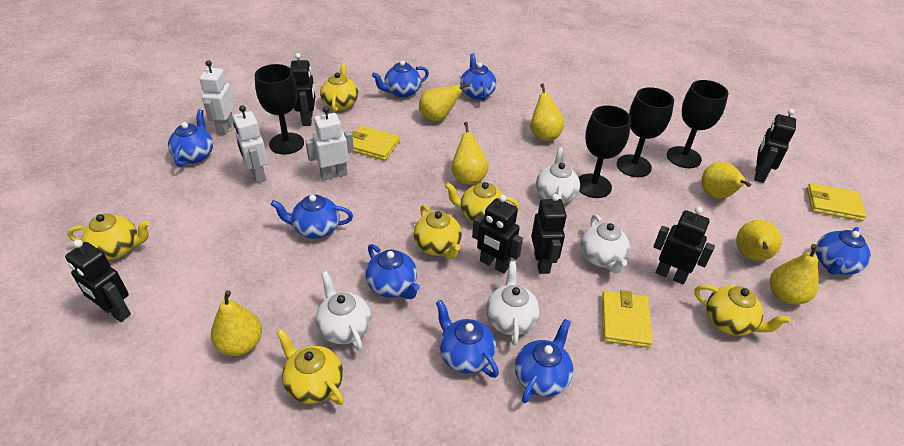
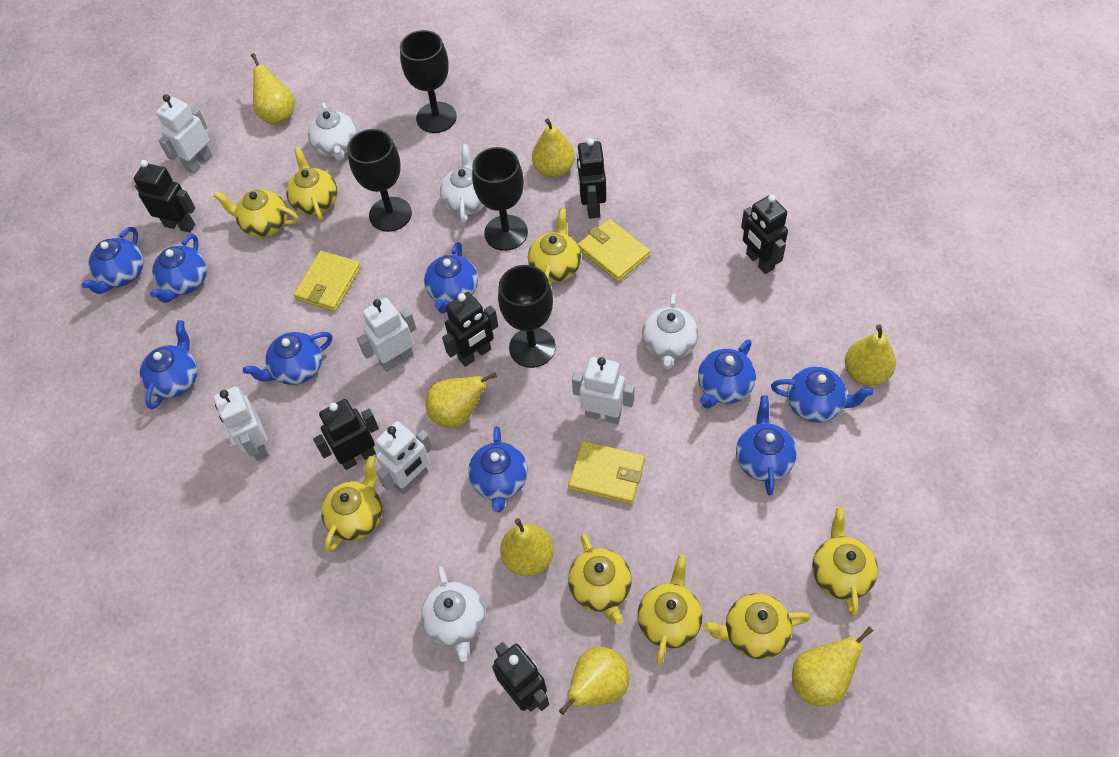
blue teapot: 8 -> 9
white robot: 3 -> 5
yellow teapot: 6 -> 8

